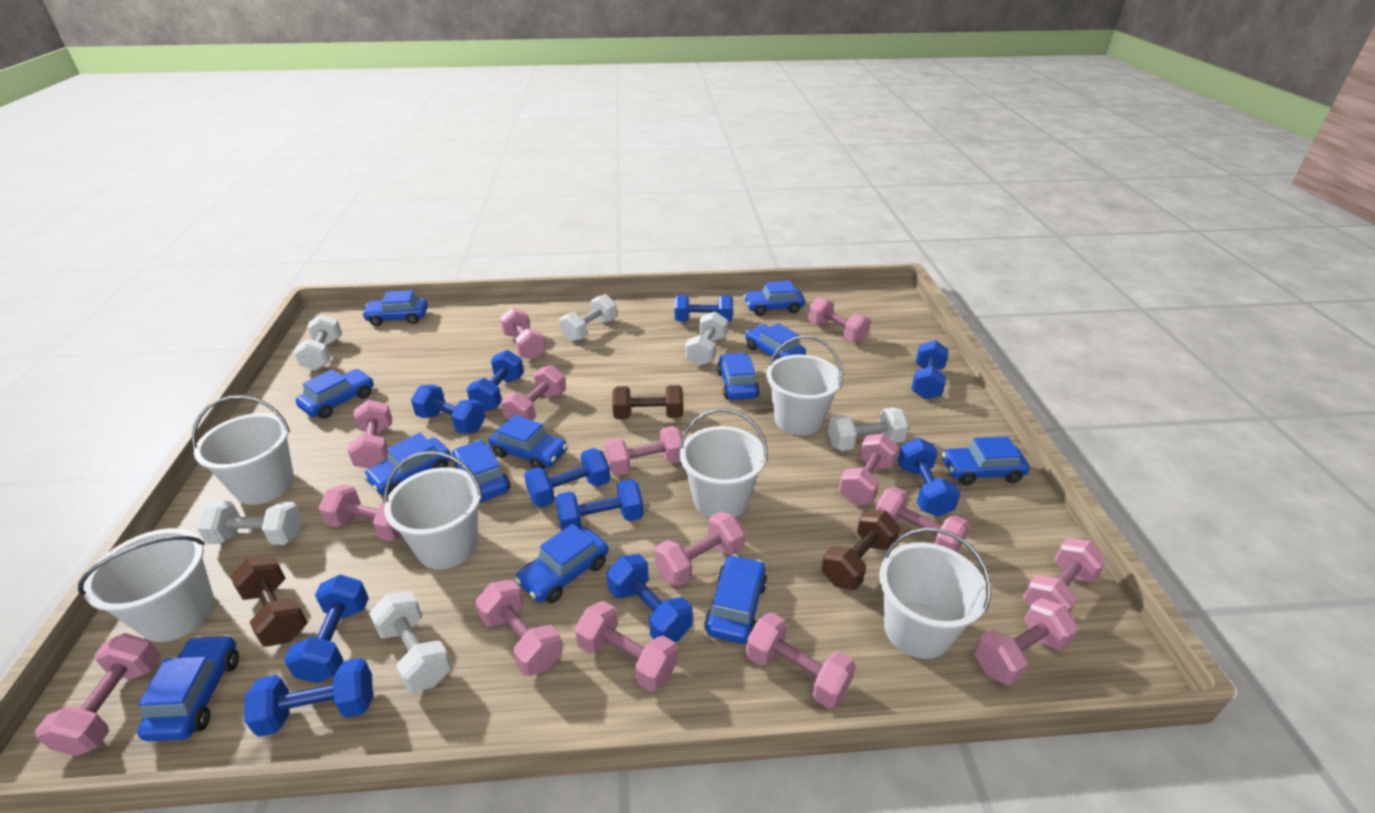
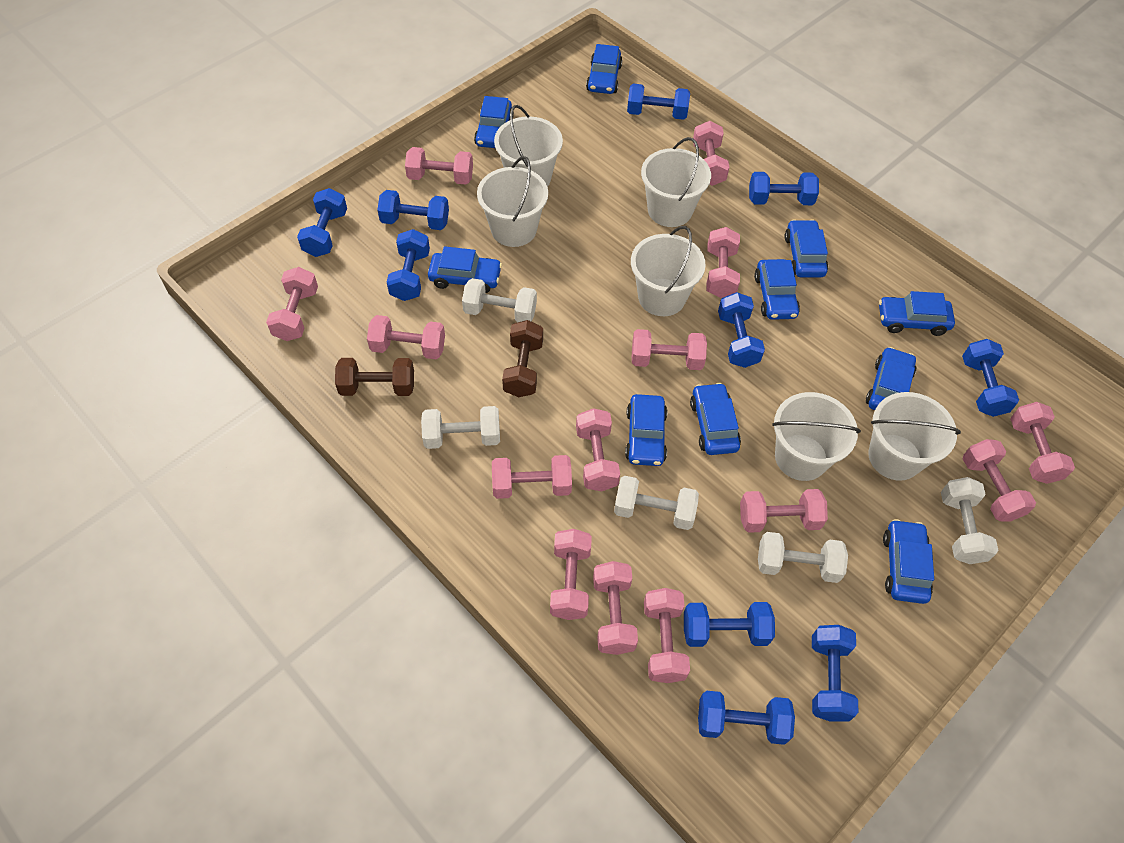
blue car: 12 -> 10
brown dumbbell: 3 -> 2
pink dumbbell: 15 -> 14
white dumbbell: 6 -> 5

